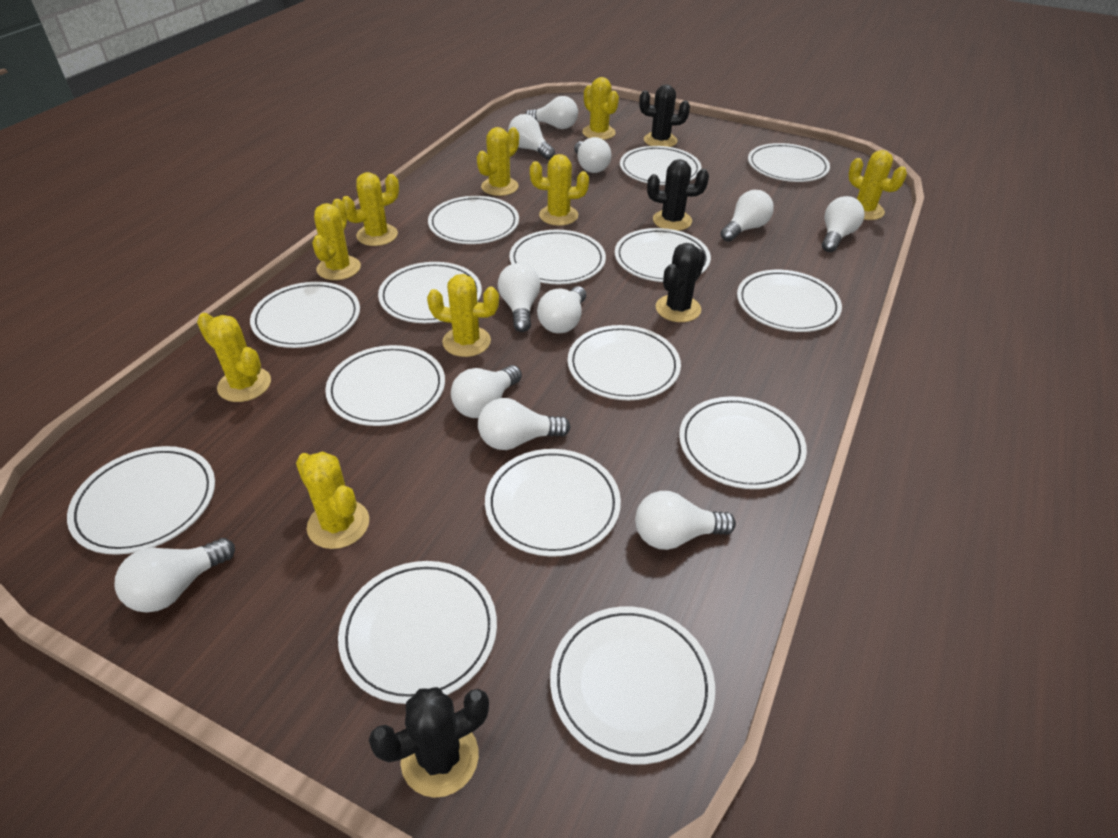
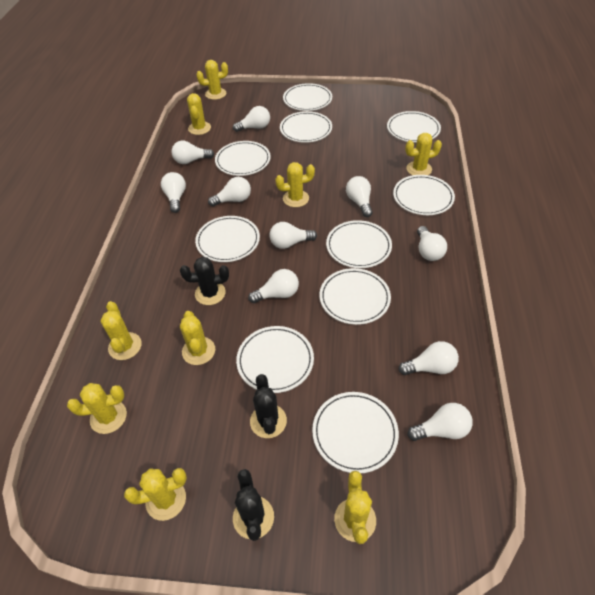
black cactus: 4 -> 3
white light bulb: 11 -> 10
white plate: 15 -> 10

